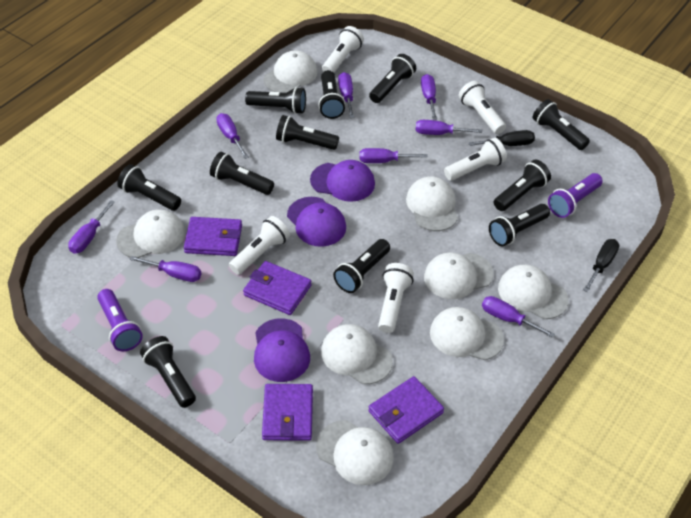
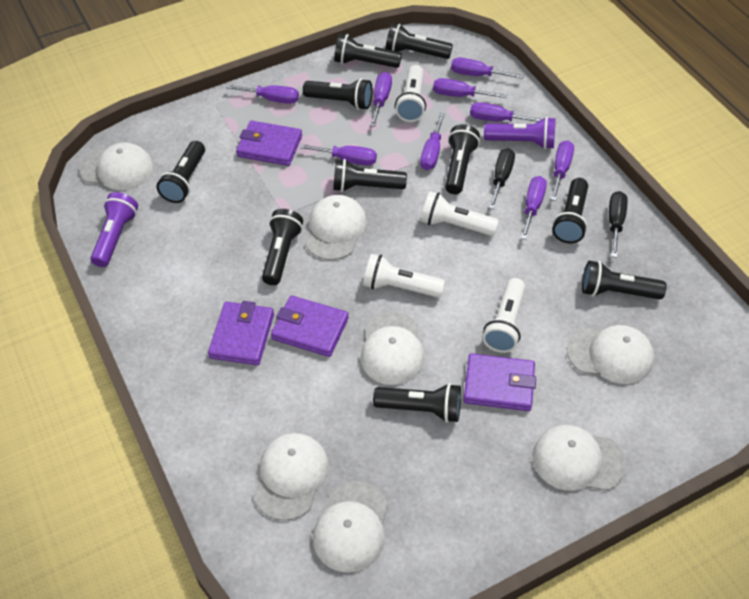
black flashlight: 11 -> 10
purple cap: 3 -> 0
purple screwdriver: 8 -> 9
white cap: 8 -> 7
white flashlight: 5 -> 4

